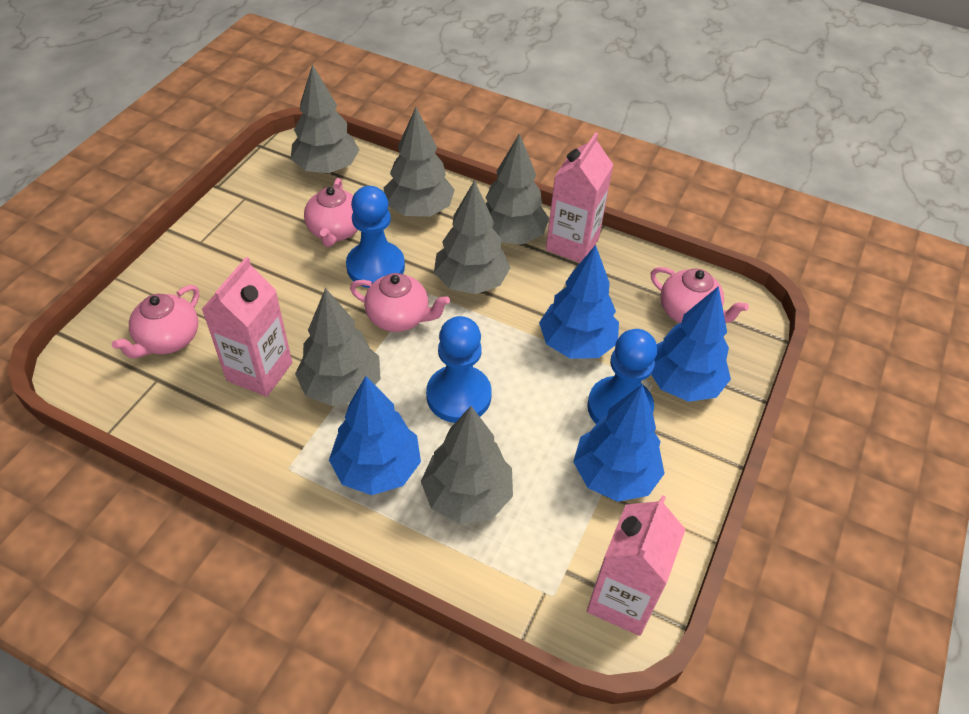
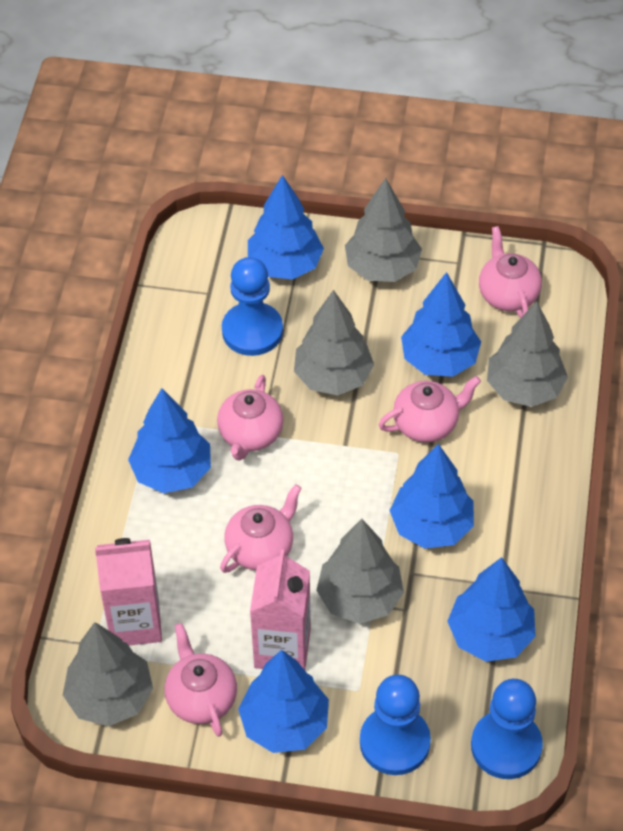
blue tree: 4 -> 6
grey tree: 6 -> 5
pink carton: 3 -> 2
pink teapot: 4 -> 5

